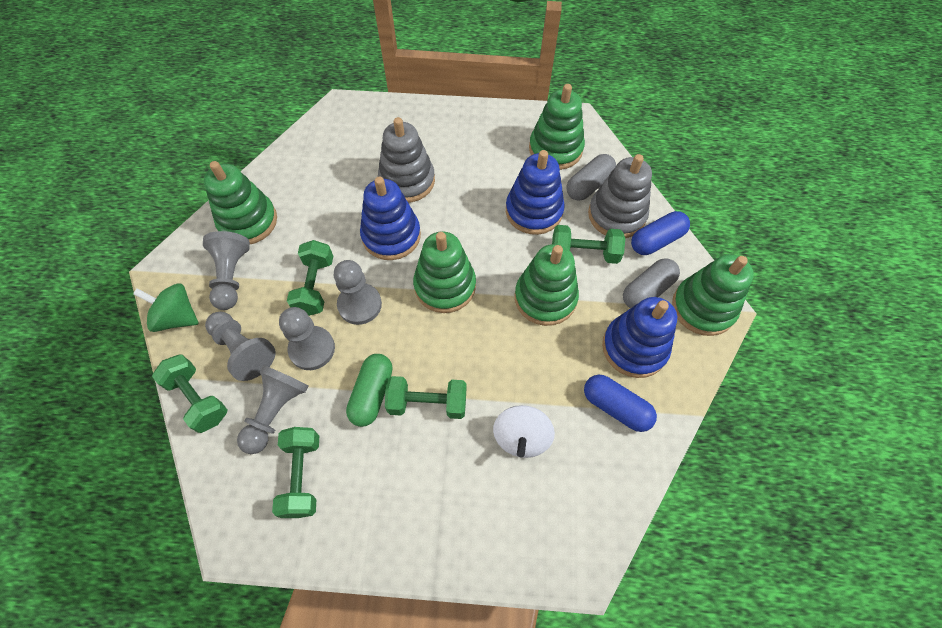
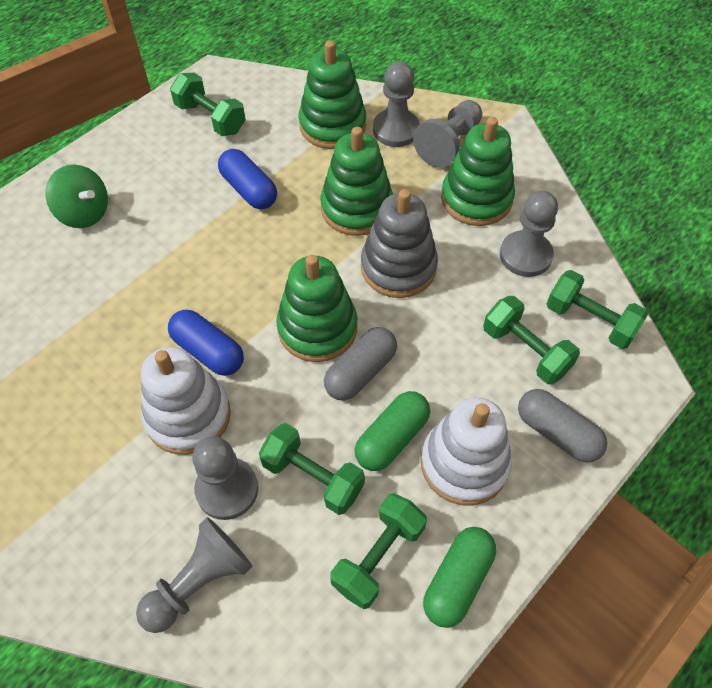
blue stacking toy: 3 -> 0
green capsule: 1 -> 2
green stacking toy: 5 -> 4
grey stacking toy: 2 -> 1
white spinning top: 1 -> 0
white stacking toy: 0 -> 2

